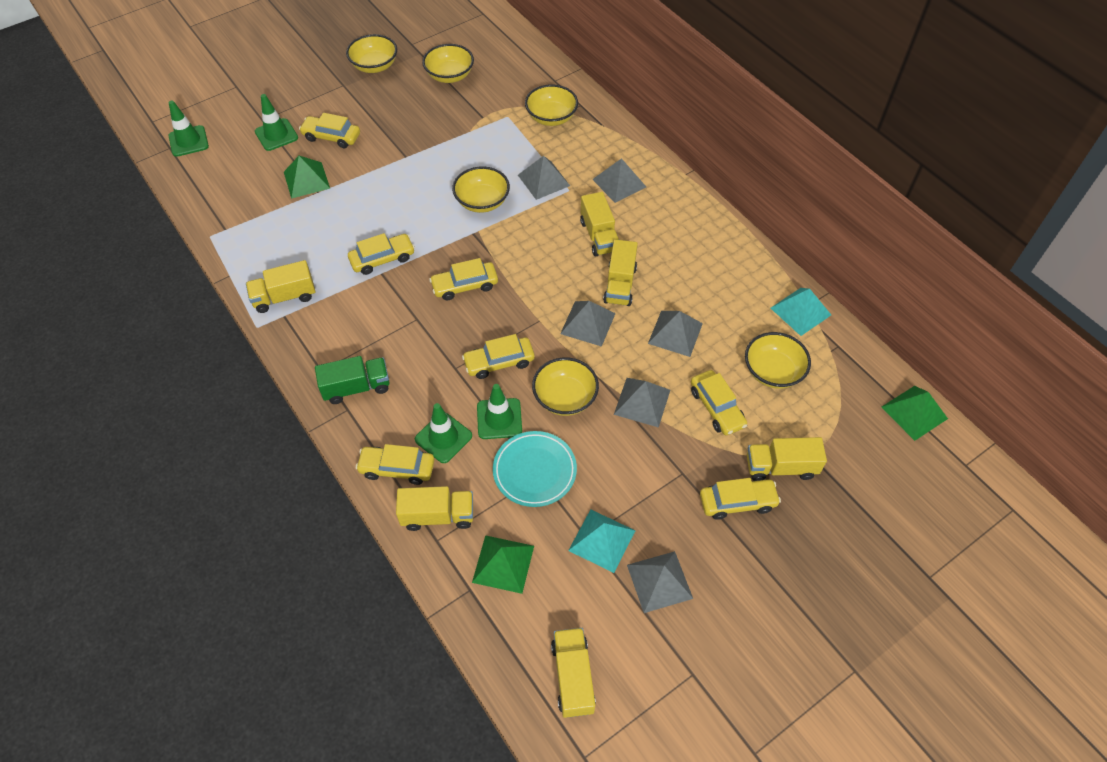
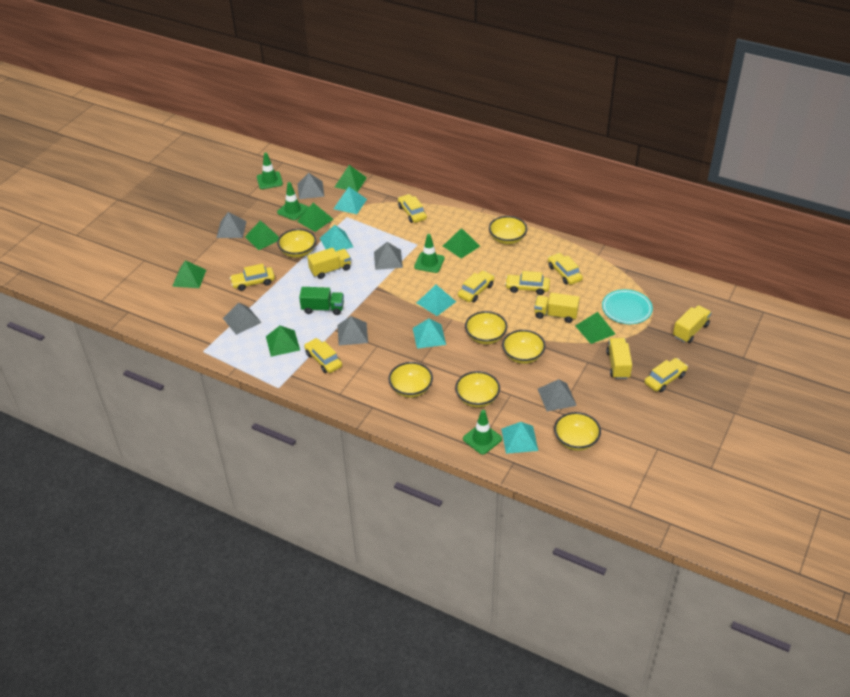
green pyramid: 3 -> 7
turquoise pyramid: 2 -> 5
yellow bowl: 6 -> 7
yellow truck: 6 -> 4

